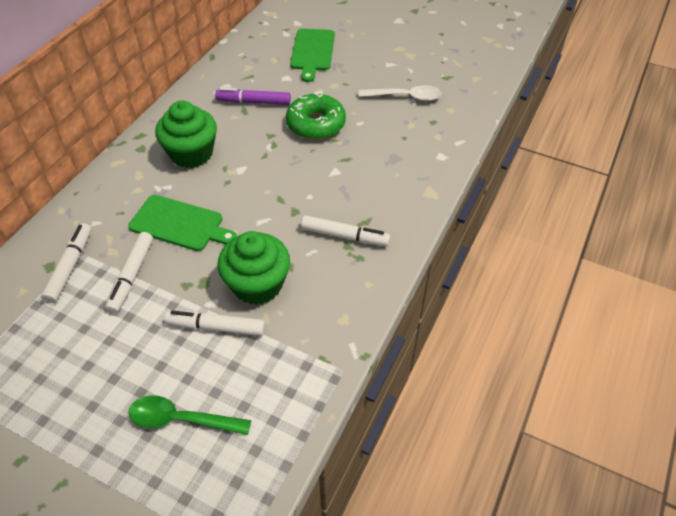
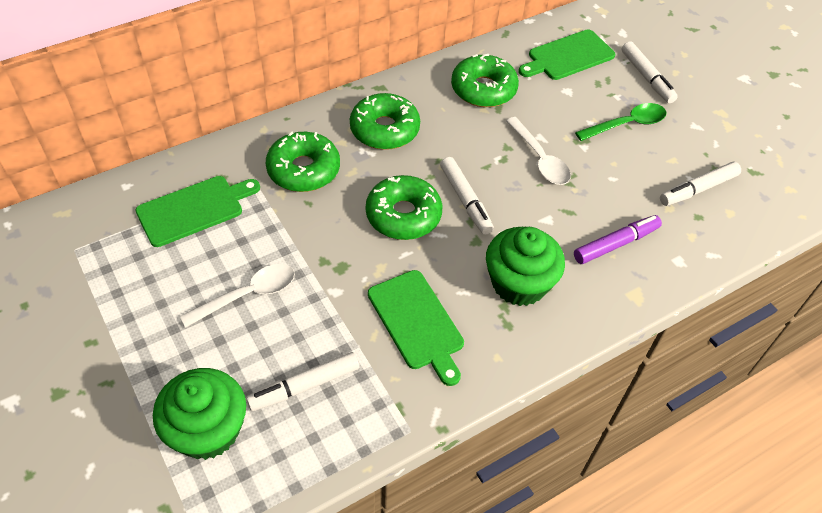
green cutting board: 2 -> 3
green donut: 1 -> 4
white spoon: 1 -> 2

